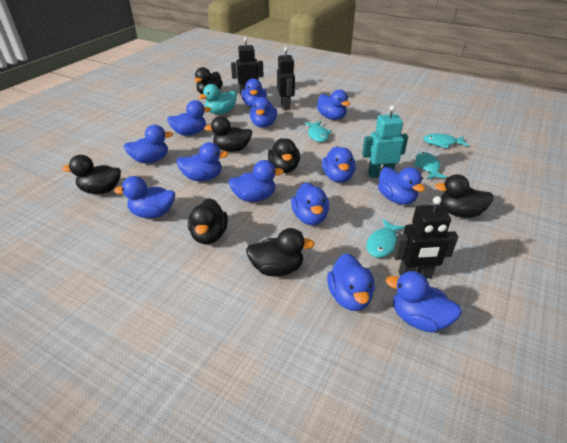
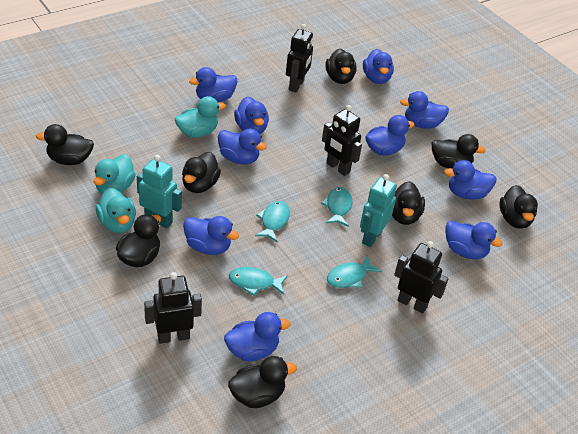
black duck: 7 -> 8
black robot: 3 -> 4
blue duck: 13 -> 10
turquoise duck: 1 -> 3
turquoise robot: 1 -> 2

